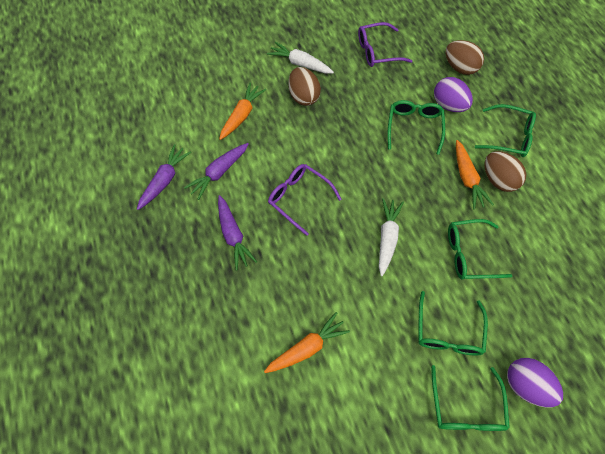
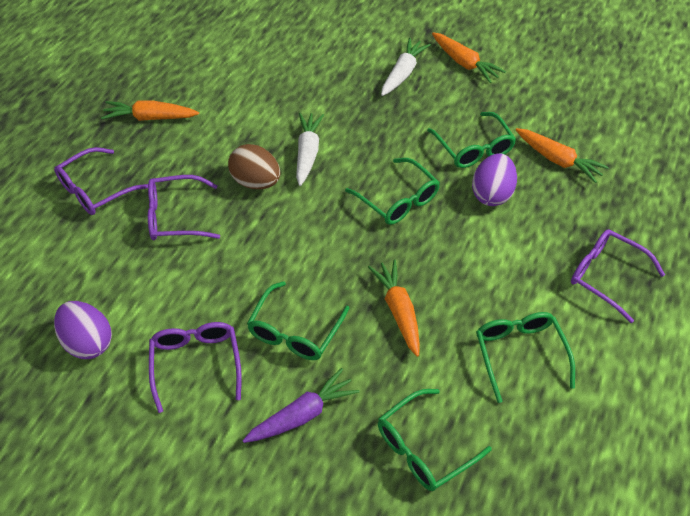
brown egg: 3 -> 1
orange carrot: 3 -> 4
purple carrot: 3 -> 1
purple glasses: 2 -> 4

